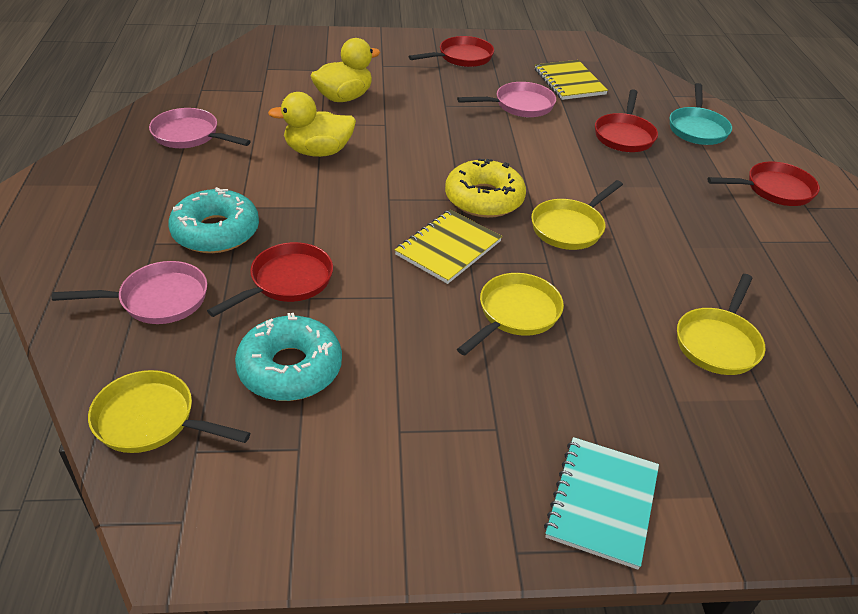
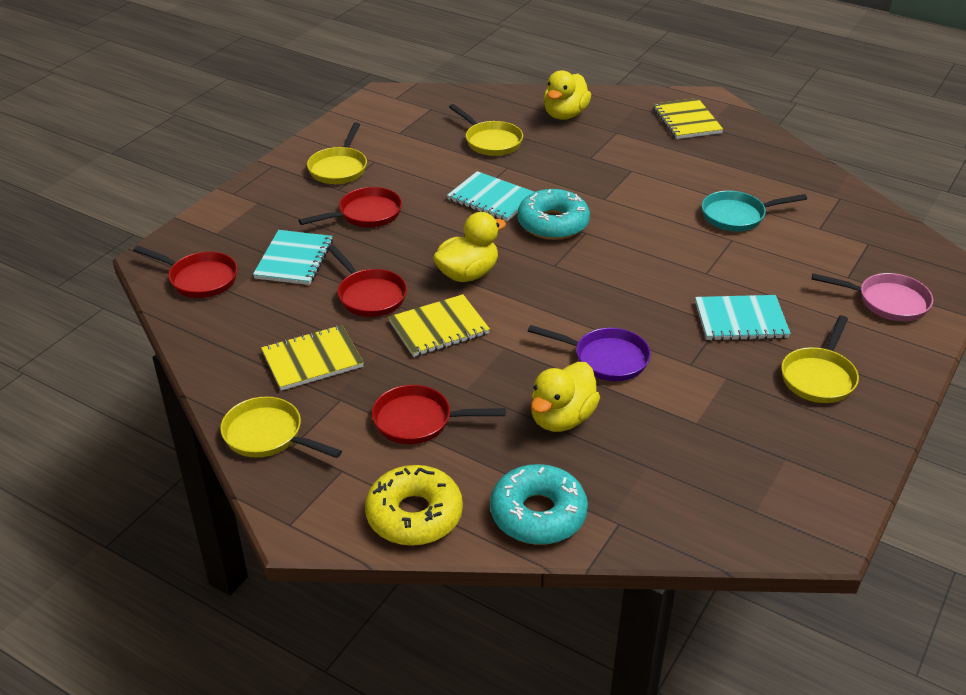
pink pan: 3 -> 1
purple pan: 0 -> 1
turquoise notebook: 1 -> 3
yellow duck: 2 -> 3
yellow notebook: 2 -> 3

